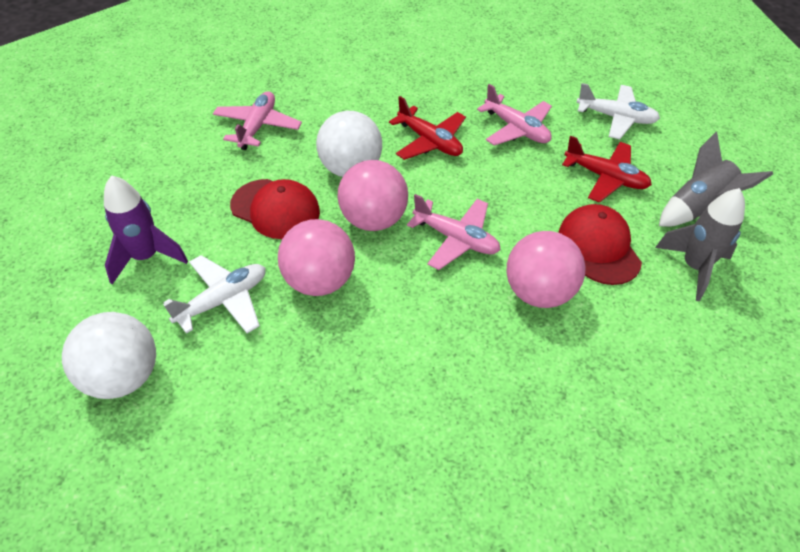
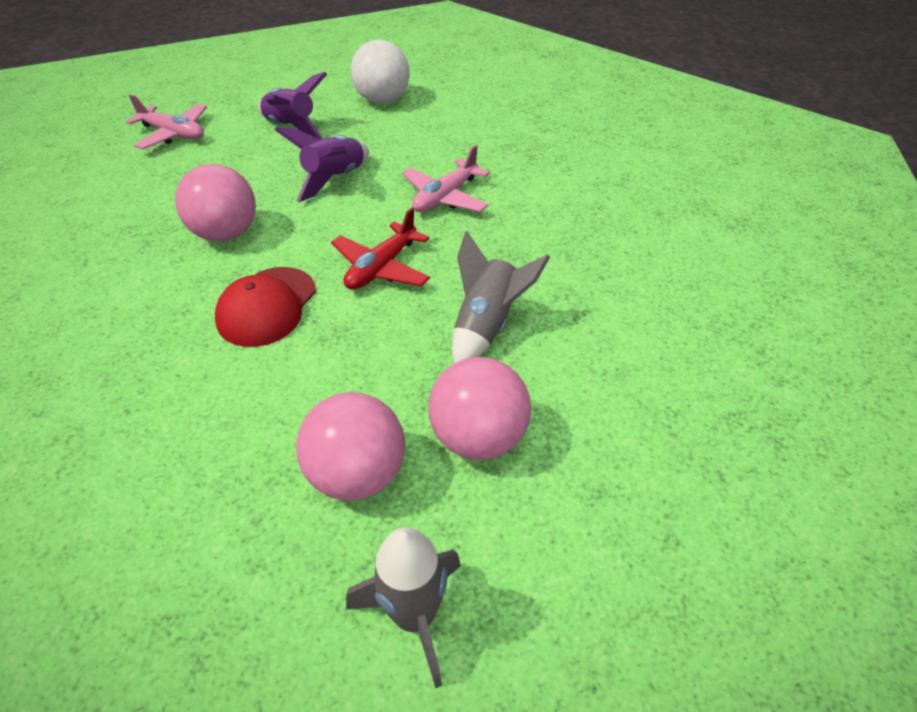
pink plane: 3 -> 2
purple rocket: 1 -> 2
red cap: 2 -> 1
red plane: 2 -> 1
white ball: 2 -> 1
white plane: 2 -> 0

